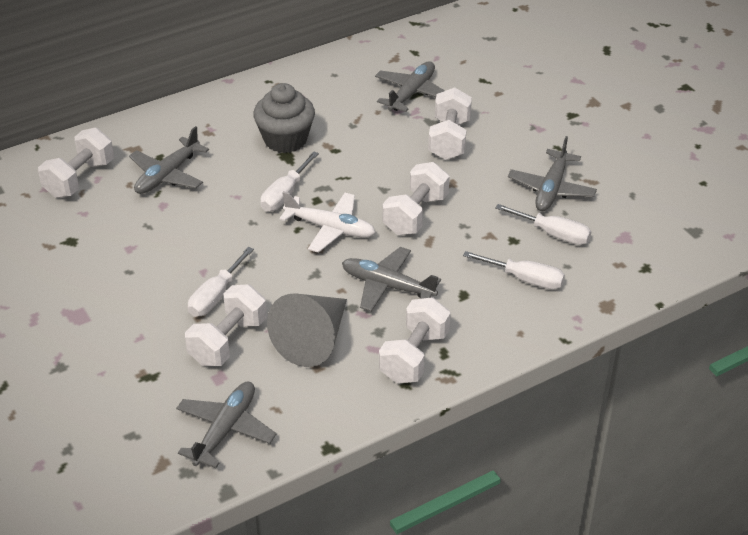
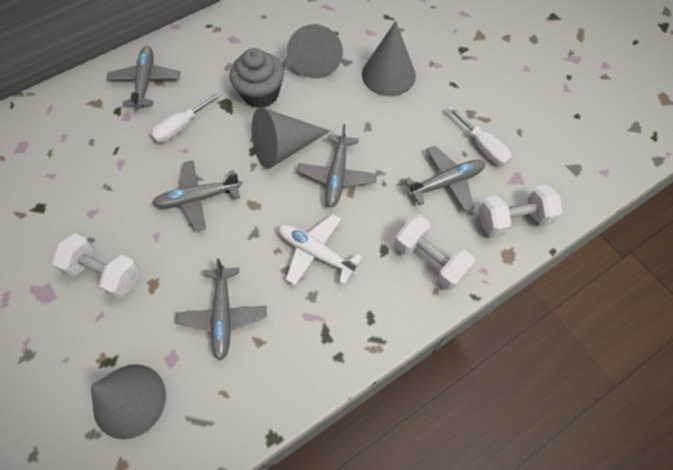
grey cone: 1 -> 4
white dumbbell: 5 -> 3
white screwdriver: 4 -> 2

